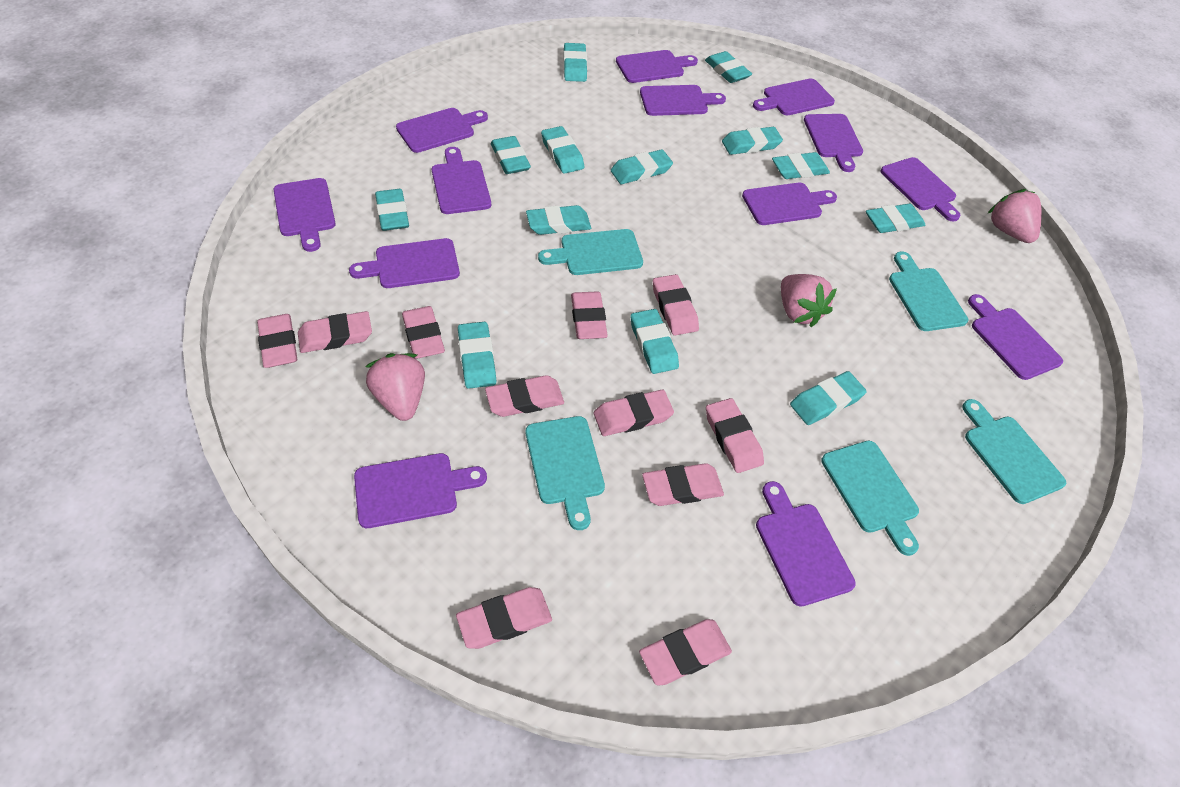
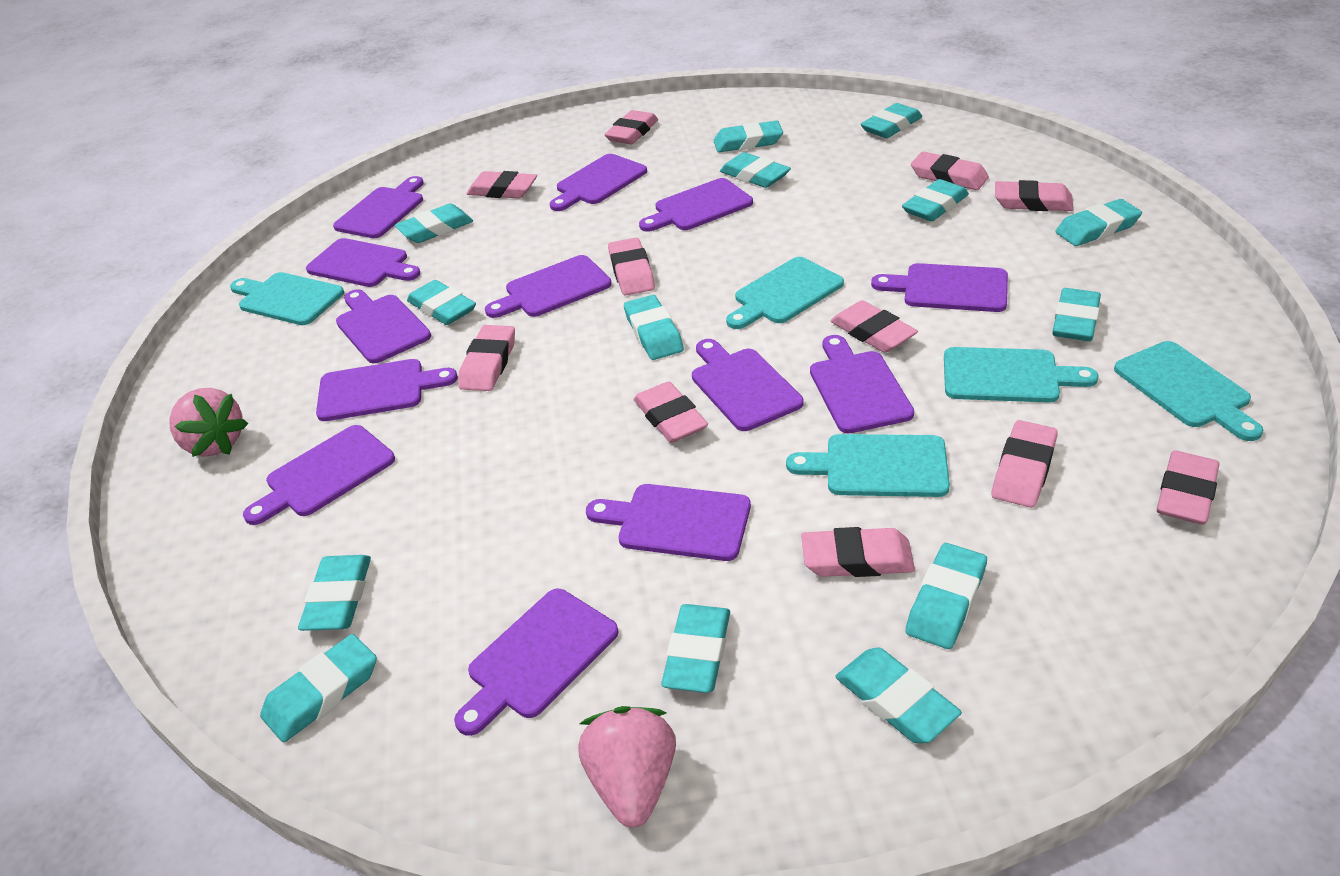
pink strawberry: 3 -> 2
turquoise eraser: 13 -> 14

